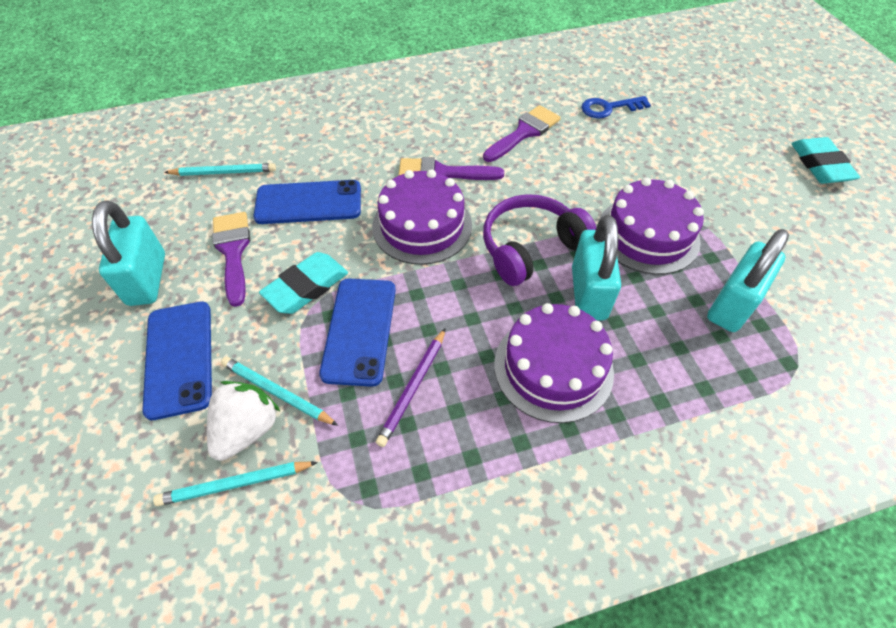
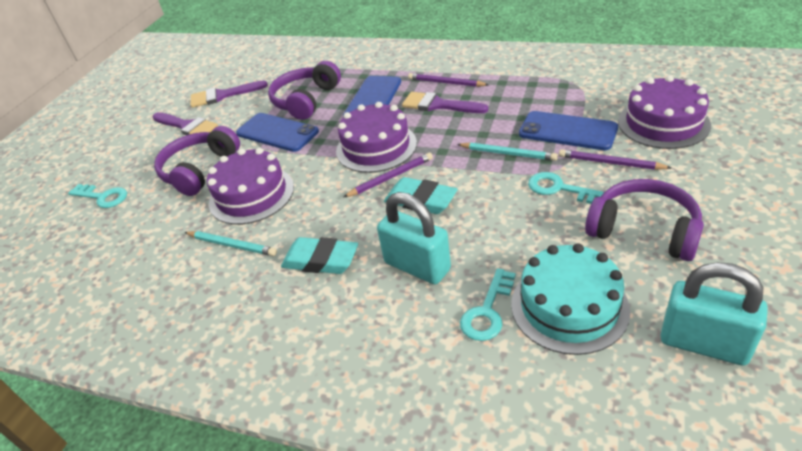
blue key: 1 -> 0
purple headphones: 1 -> 3
purple pencil: 1 -> 3
turquoise cake: 0 -> 1
turquoise key: 0 -> 3
turquoise padlock: 3 -> 2
turquoise pencil: 3 -> 2
white strawberry: 1 -> 0

